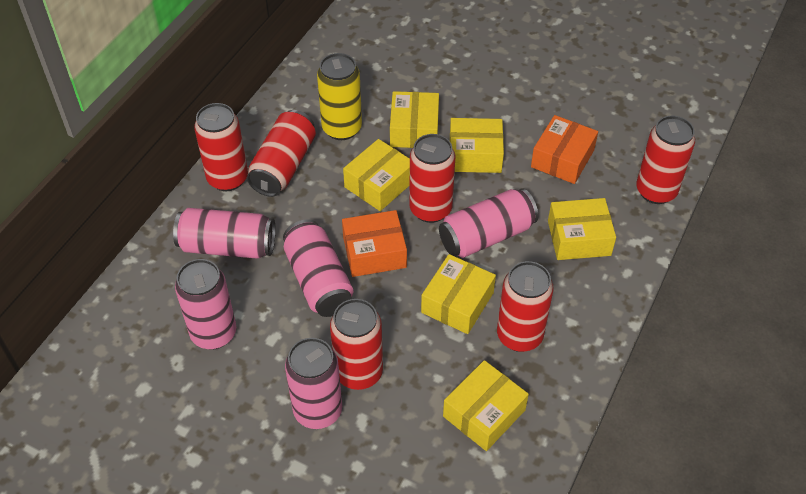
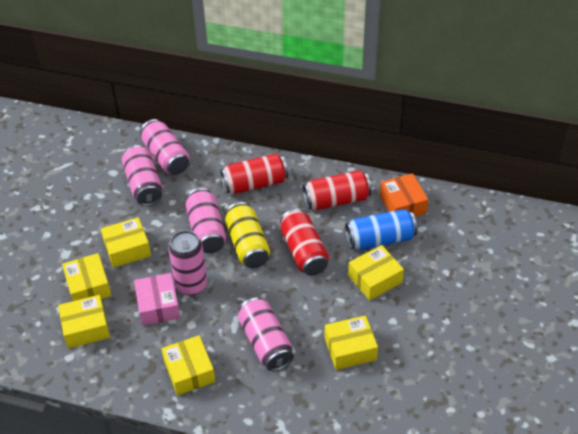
blue can: 0 -> 1
orange box: 2 -> 1
pink box: 0 -> 1
red can: 6 -> 3

